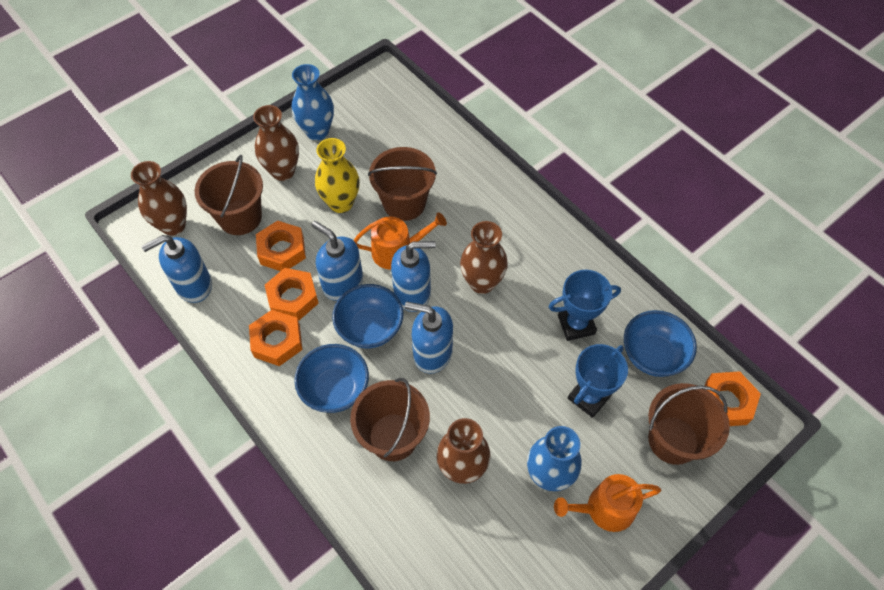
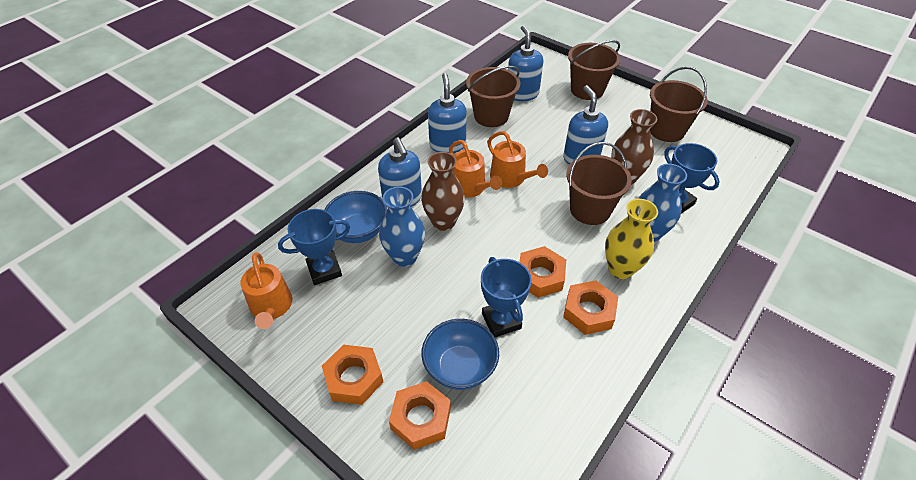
blue bowl: 3 -> 2
blue trophy: 2 -> 3
brown vase: 4 -> 2
orange watering can: 2 -> 3

